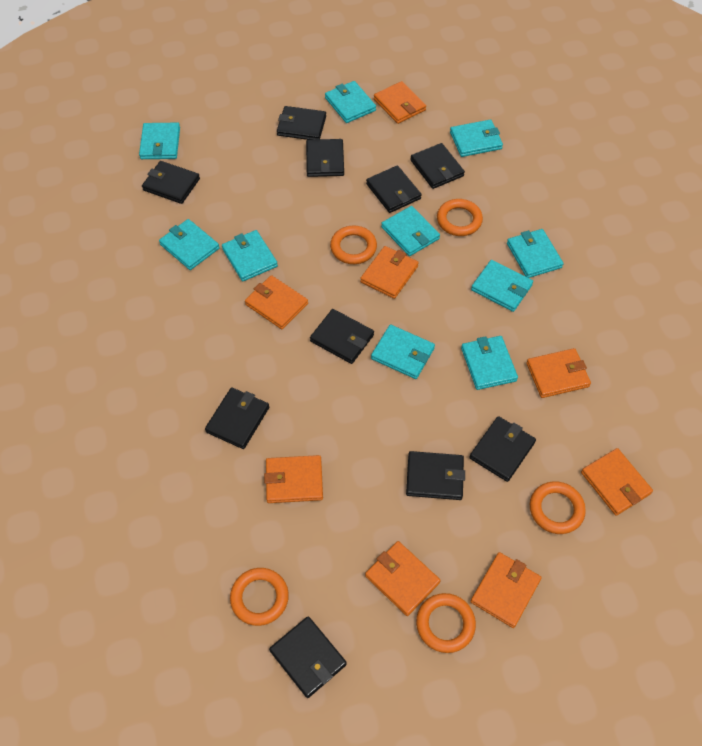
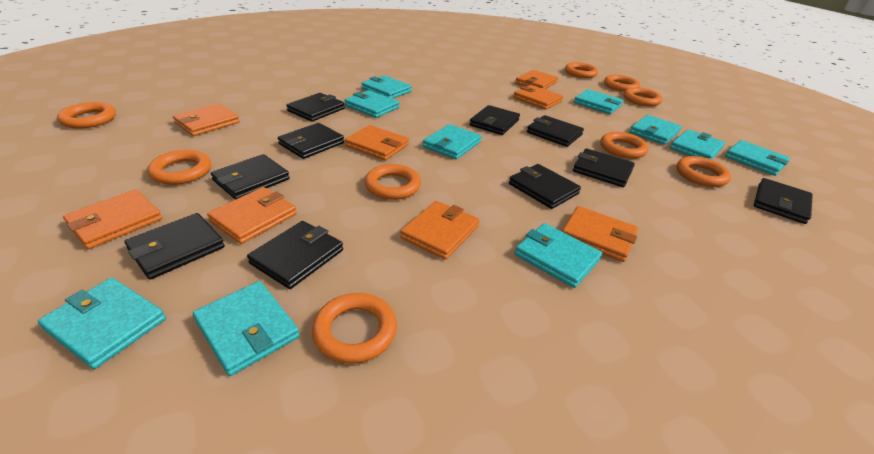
orange ring: 5 -> 9

